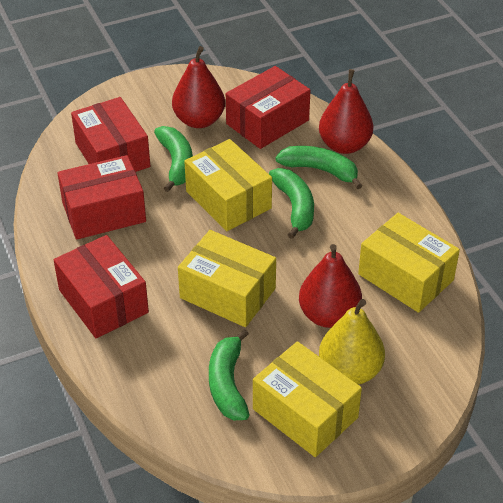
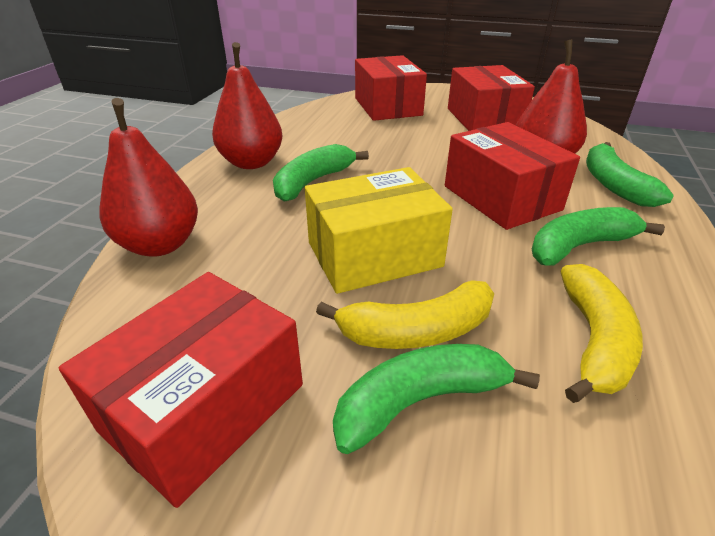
yellow banana: 0 -> 2
yellow box: 4 -> 1
yellow pear: 1 -> 0

